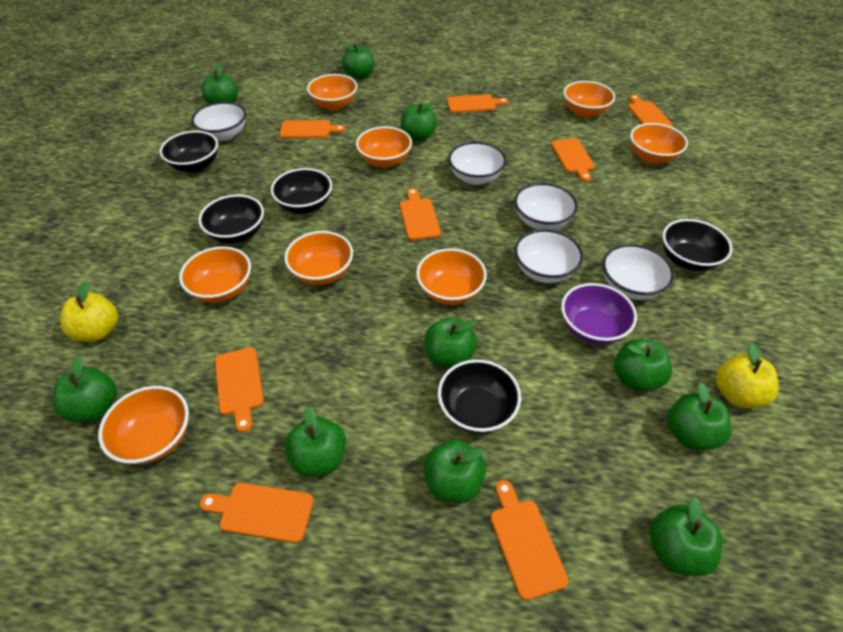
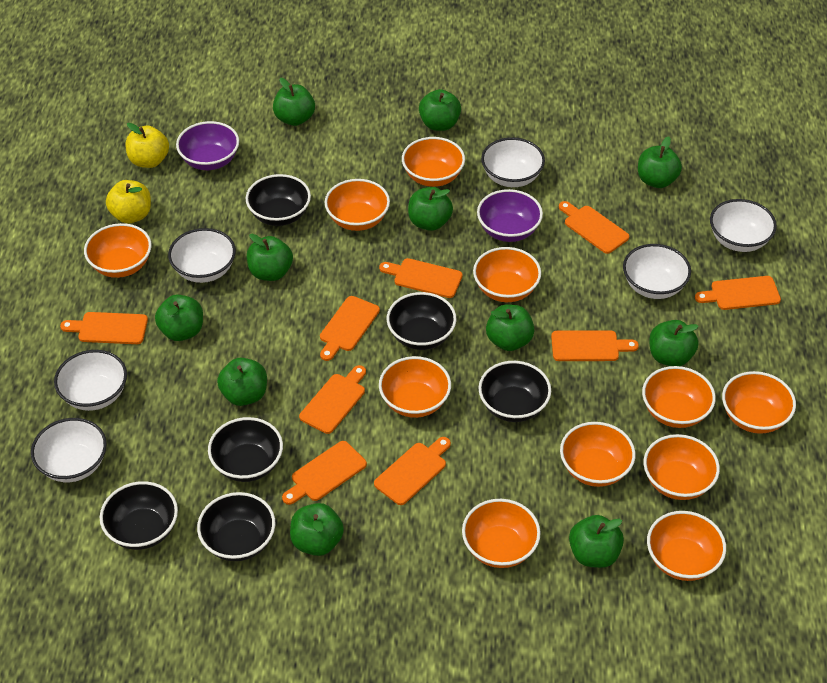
black bowl: 5 -> 6
green apple: 10 -> 11
orange bowl: 8 -> 11
orange cutting board: 8 -> 9
purple bowl: 1 -> 2
white bowl: 5 -> 6

